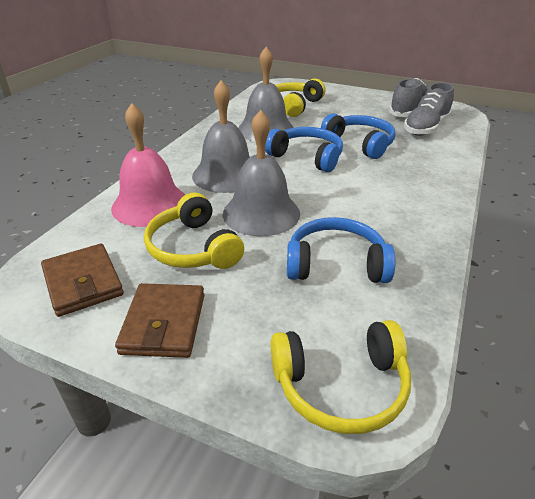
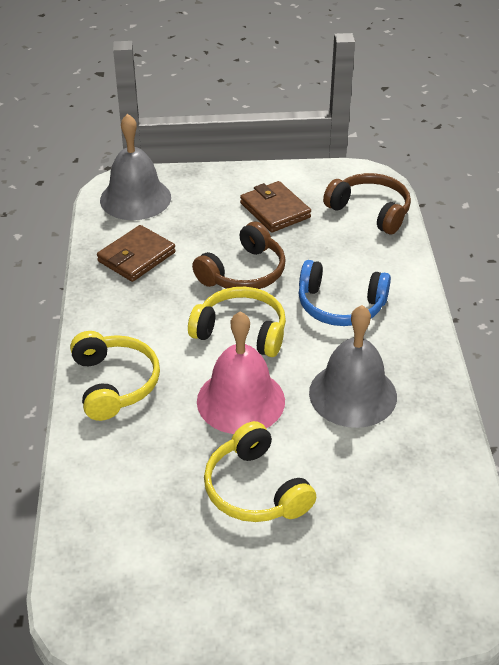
blue headphones: 3 -> 1
brown headphones: 0 -> 2
grey bell: 3 -> 2
grey shoe: 2 -> 0

